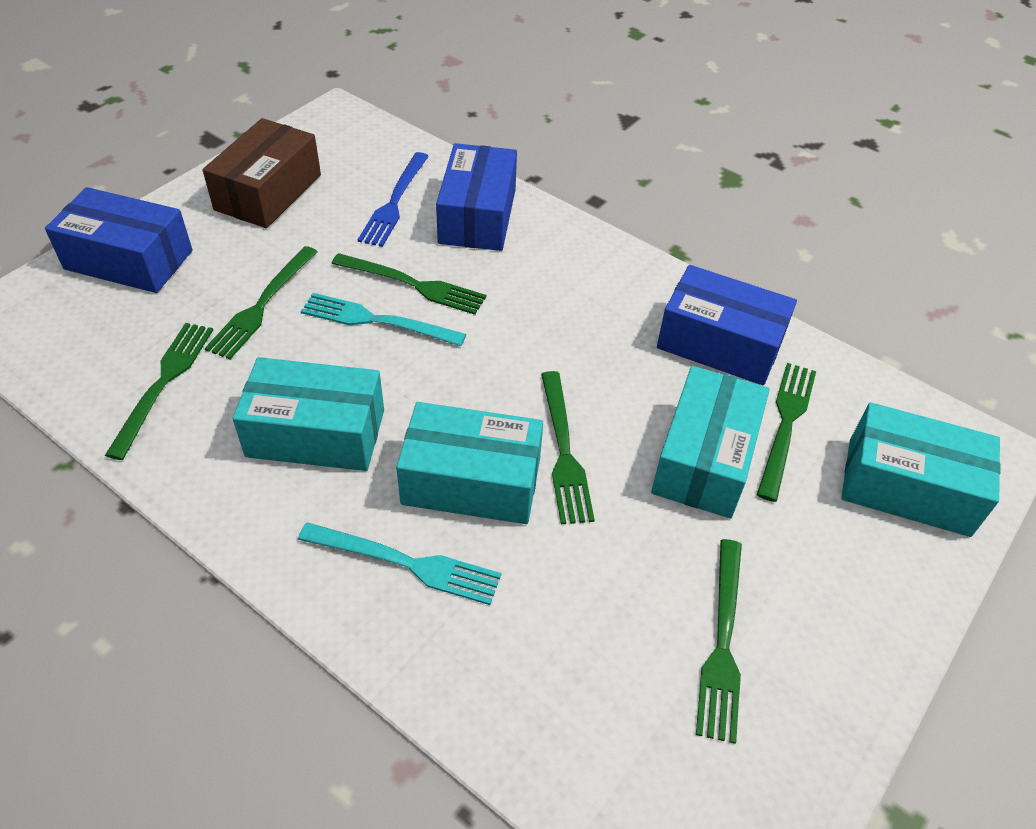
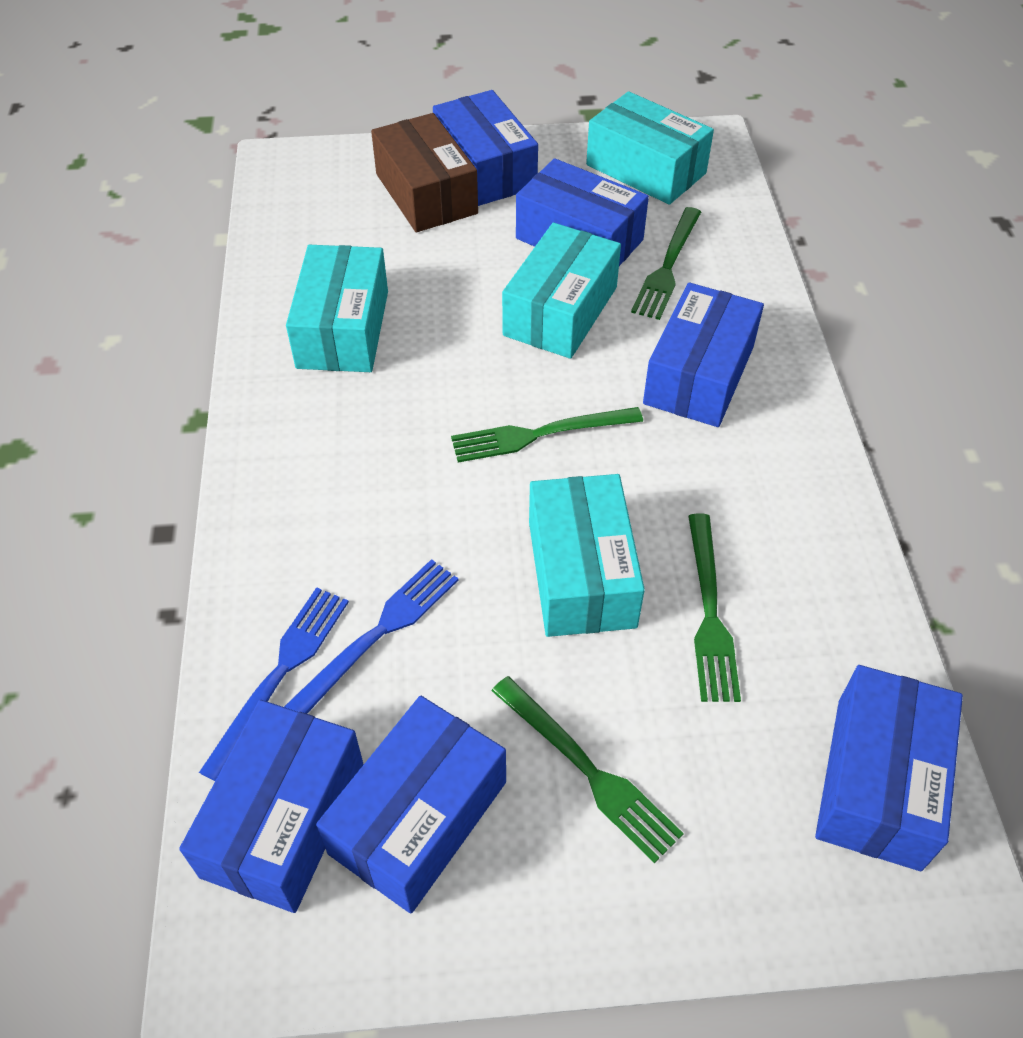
blue box: 3 -> 6
blue fork: 1 -> 2
green fork: 6 -> 4
turquoise fork: 2 -> 0

